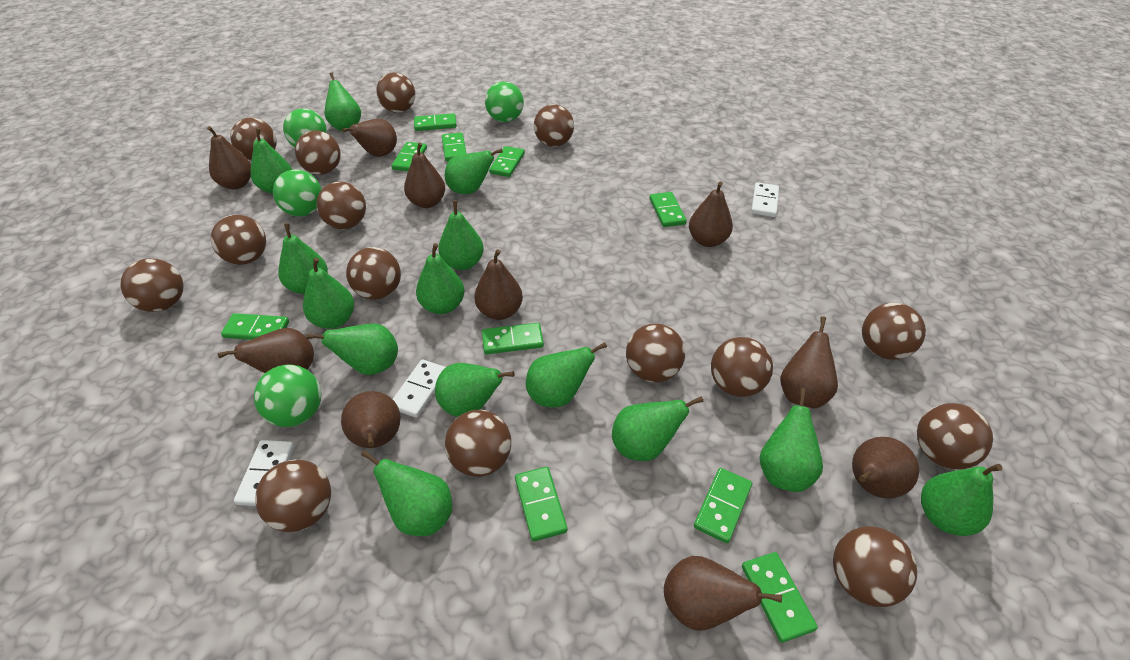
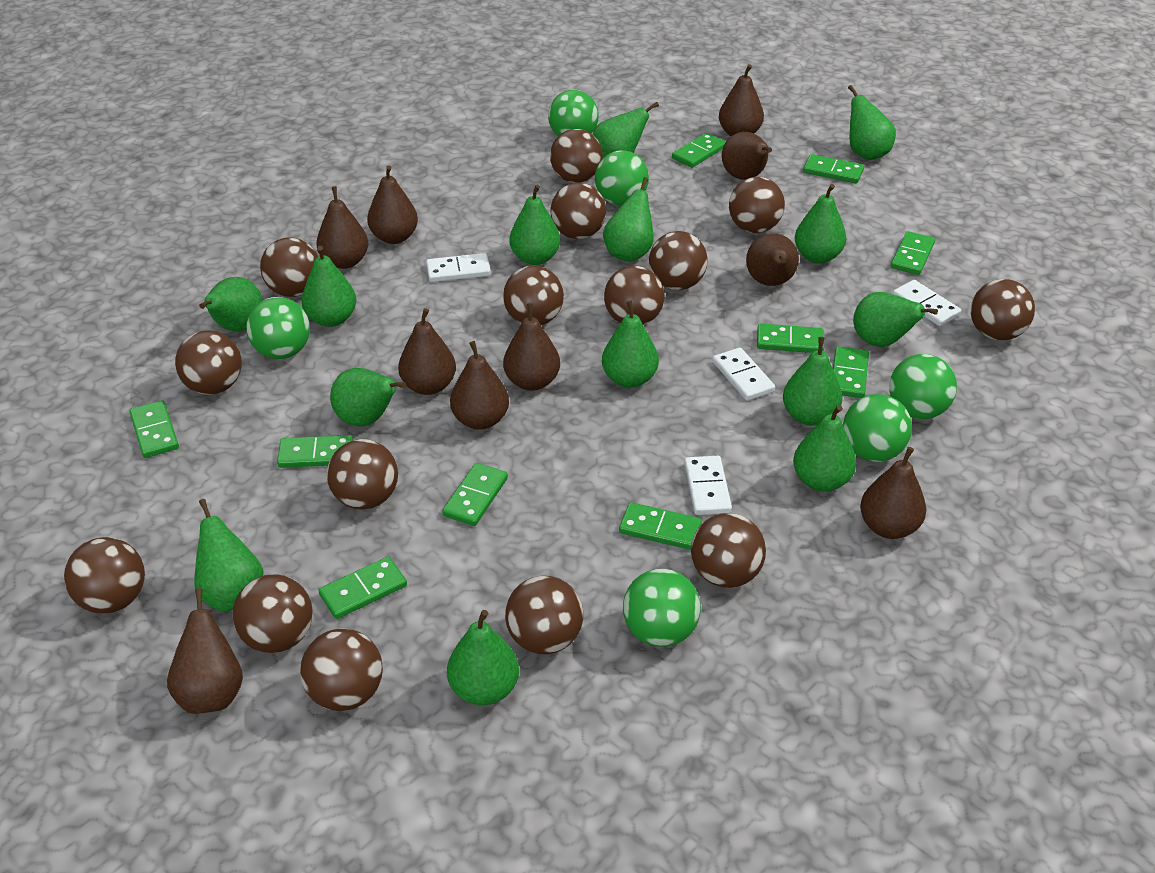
green ball: 4 -> 6
white domino: 3 -> 4

